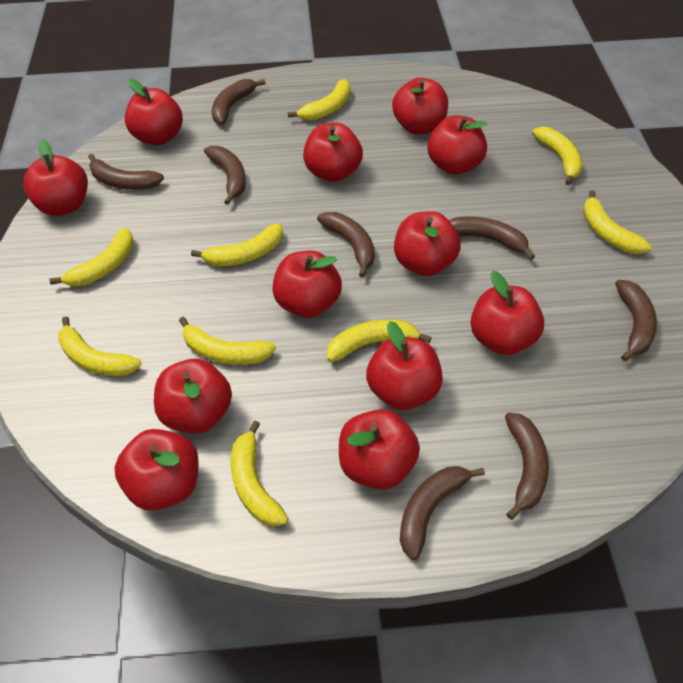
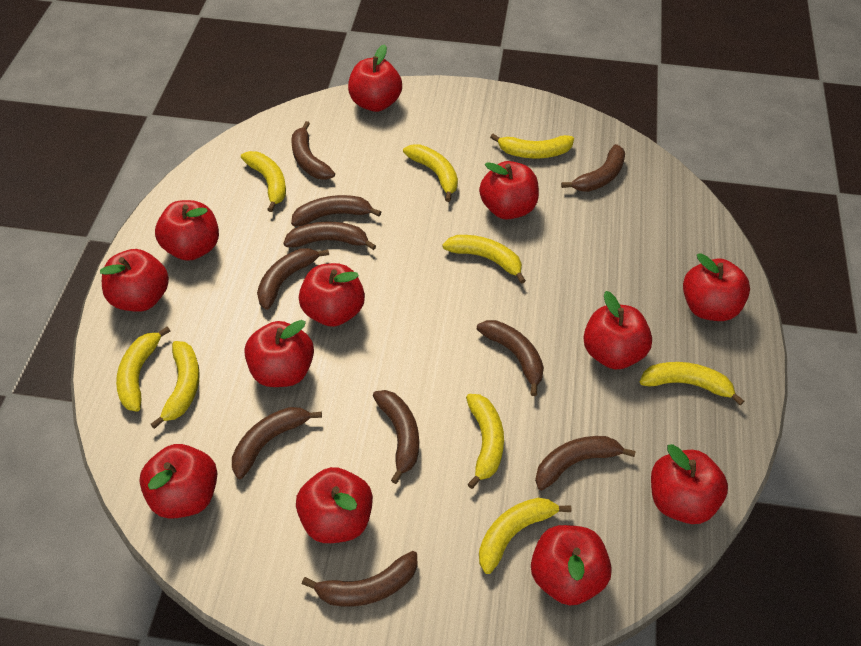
brown banana: 8 -> 10

